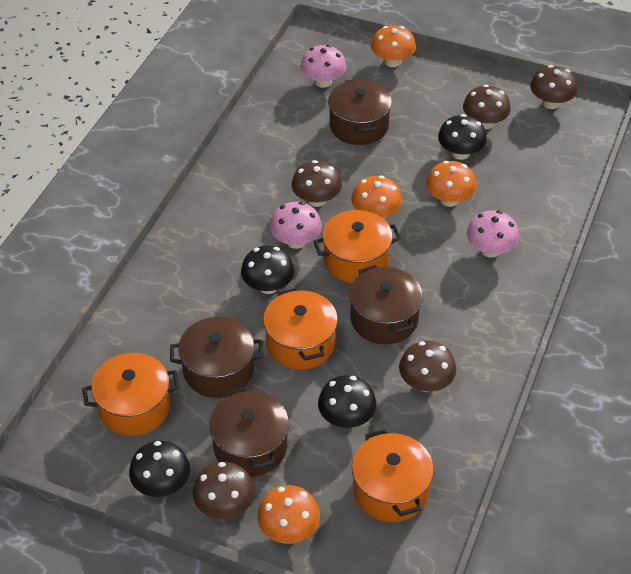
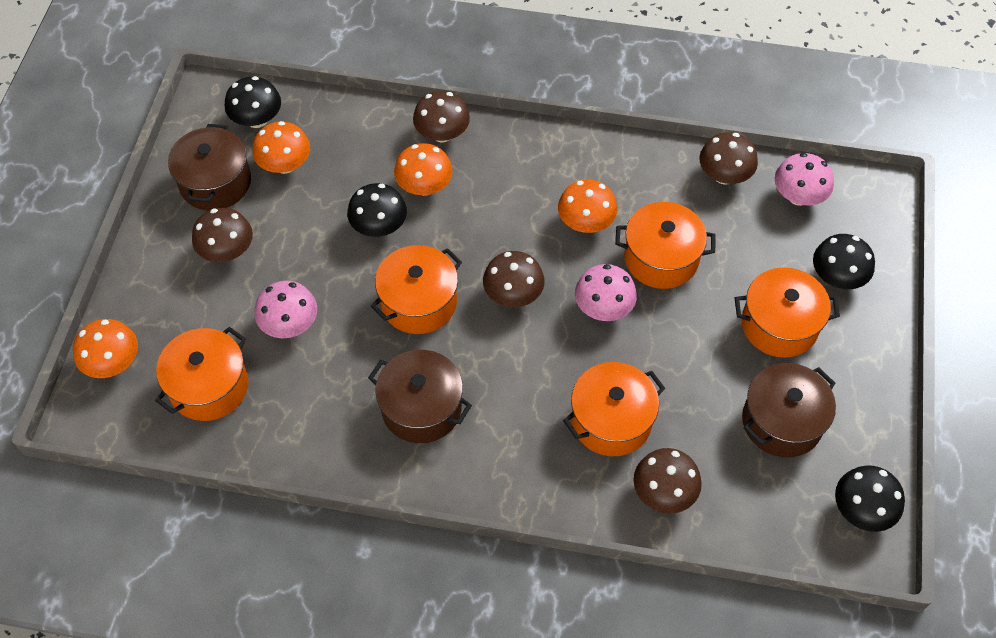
brown pot: 4 -> 3
orange pot: 4 -> 5

